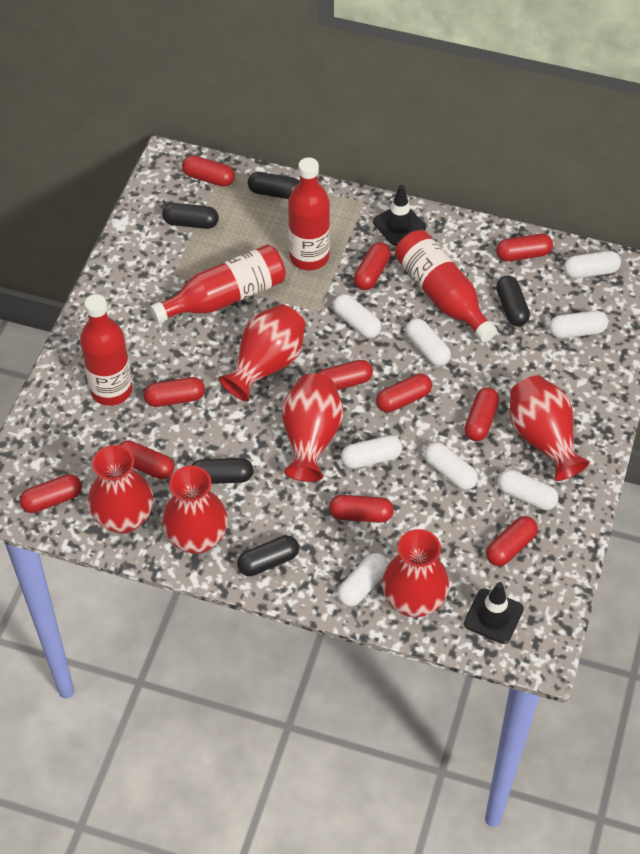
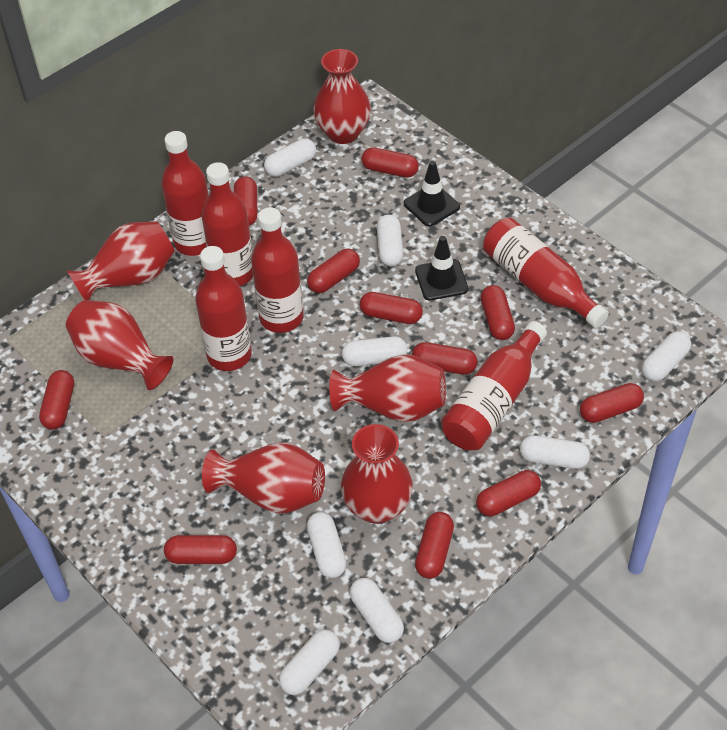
black capsule: 5 -> 0
red bottle: 4 -> 6

